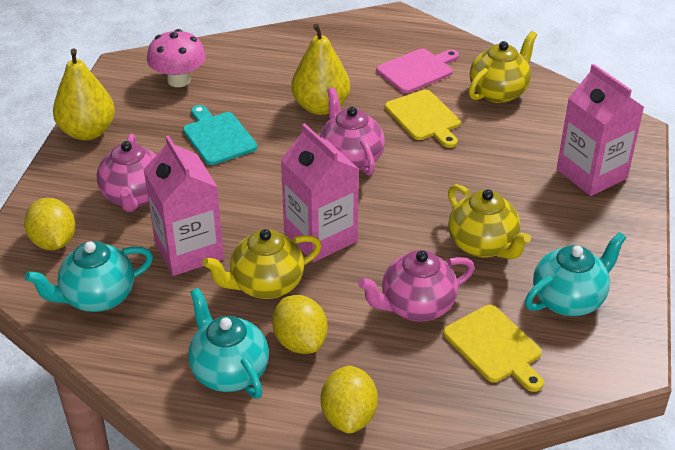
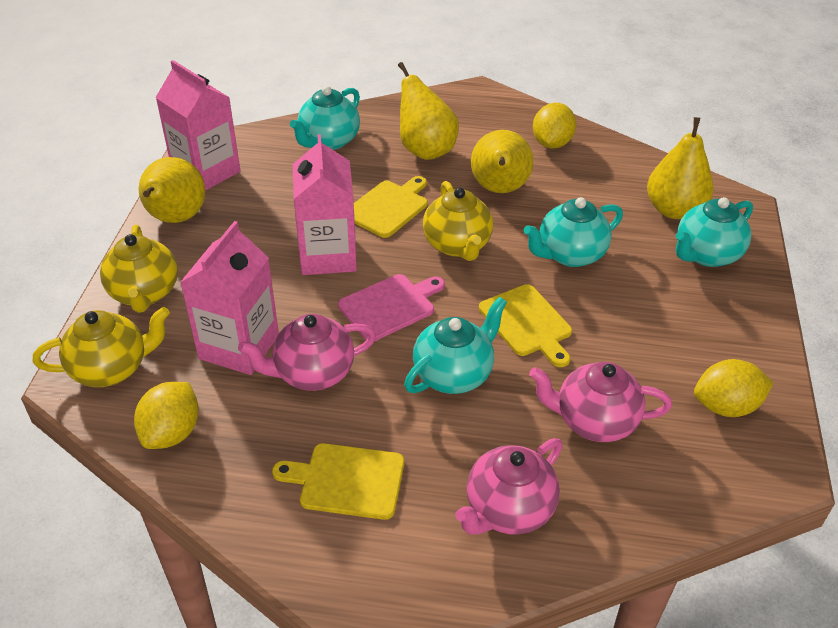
pink mushroom: 1 -> 0
turquoise cutting board: 1 -> 0
turquoise teapot: 3 -> 4
yellow cutting board: 2 -> 3
yellow pear: 2 -> 4

